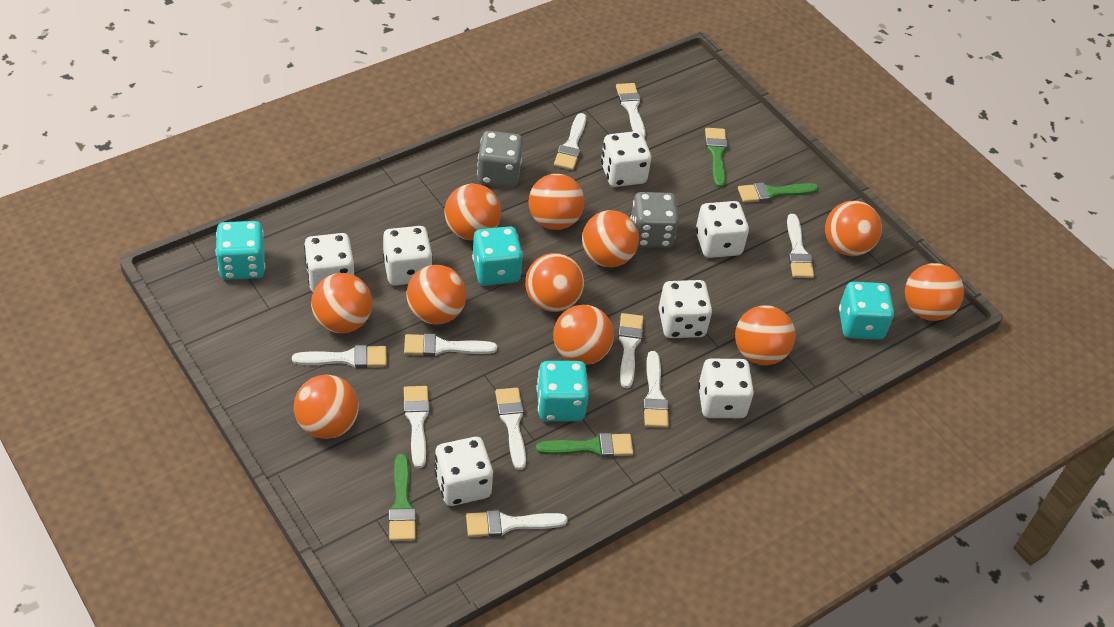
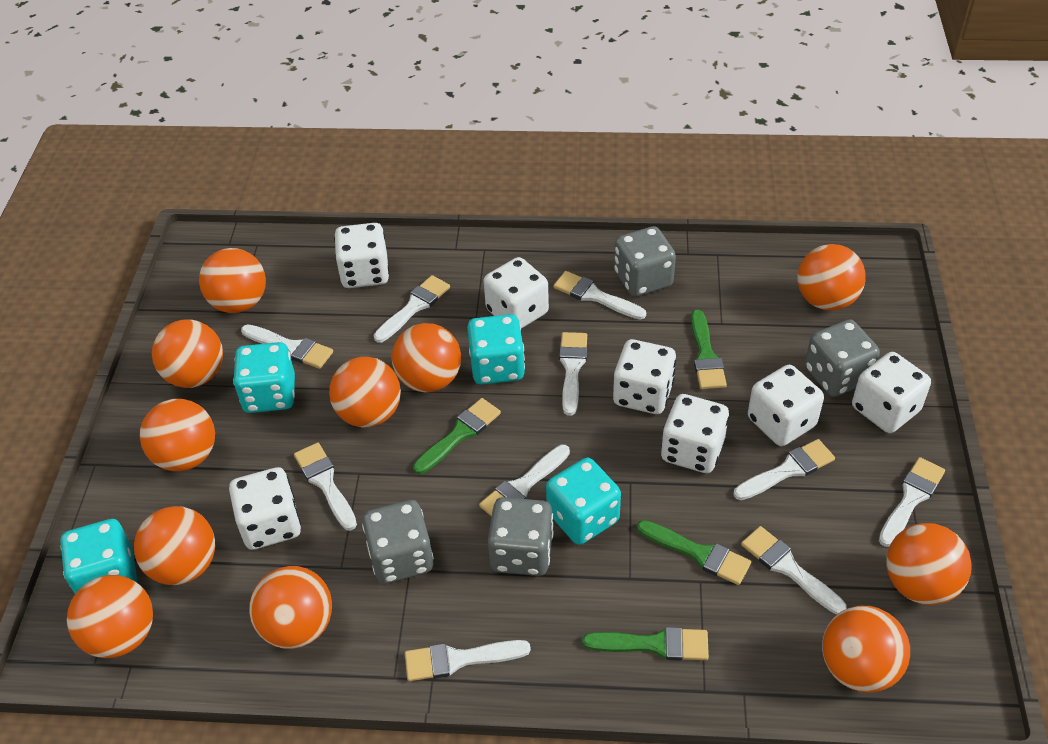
grey dice: 2 -> 4

